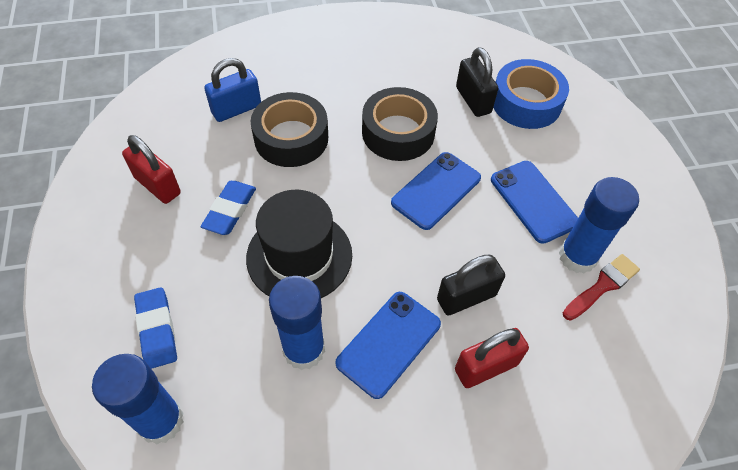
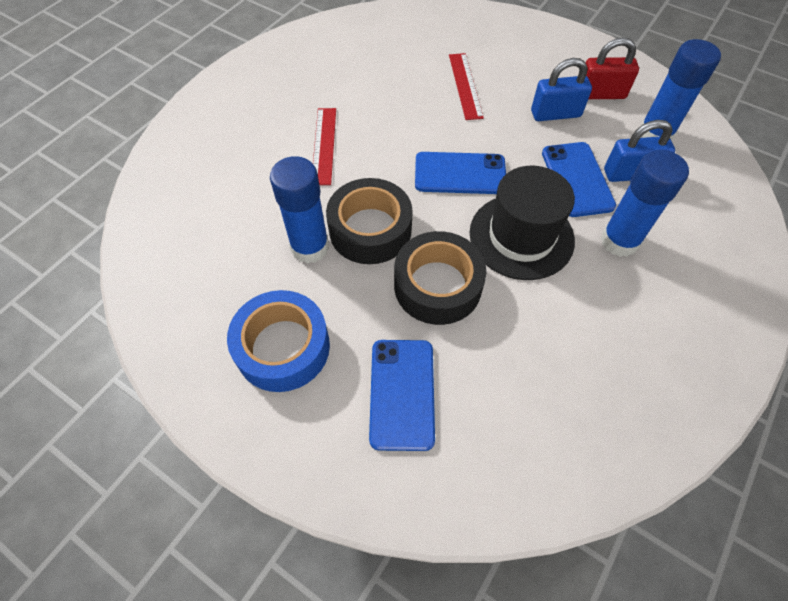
black padlock: 2 -> 0
blue eraser: 2 -> 0
blue padlock: 1 -> 2
red brush: 1 -> 0
red padlock: 2 -> 1
red ruler: 0 -> 2

